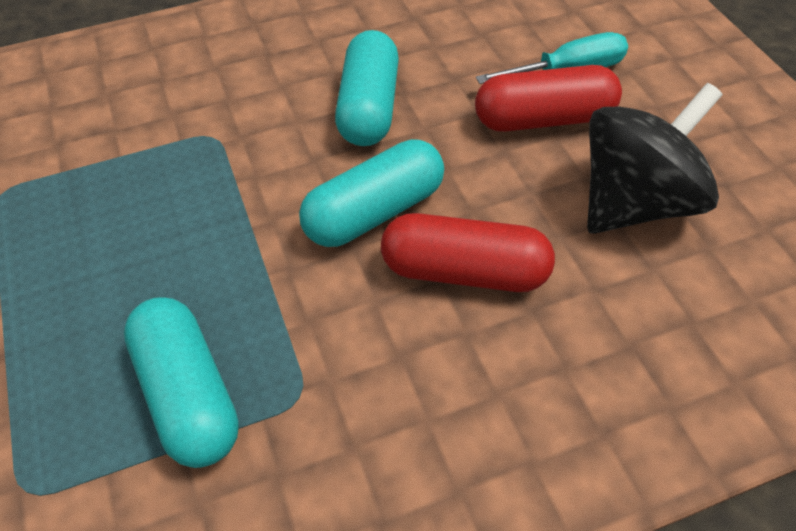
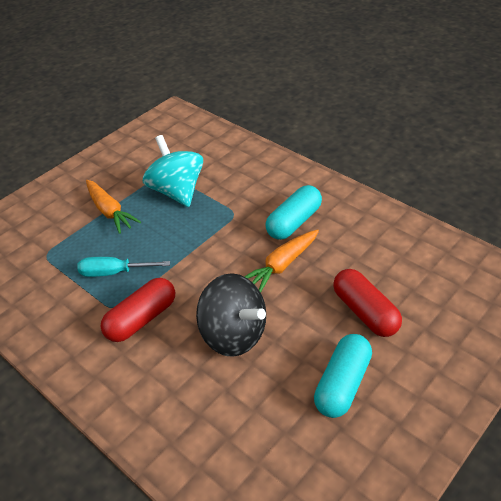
orange carrot: 0 -> 2
turquoise capsule: 3 -> 2
turquoise spinning top: 0 -> 1

